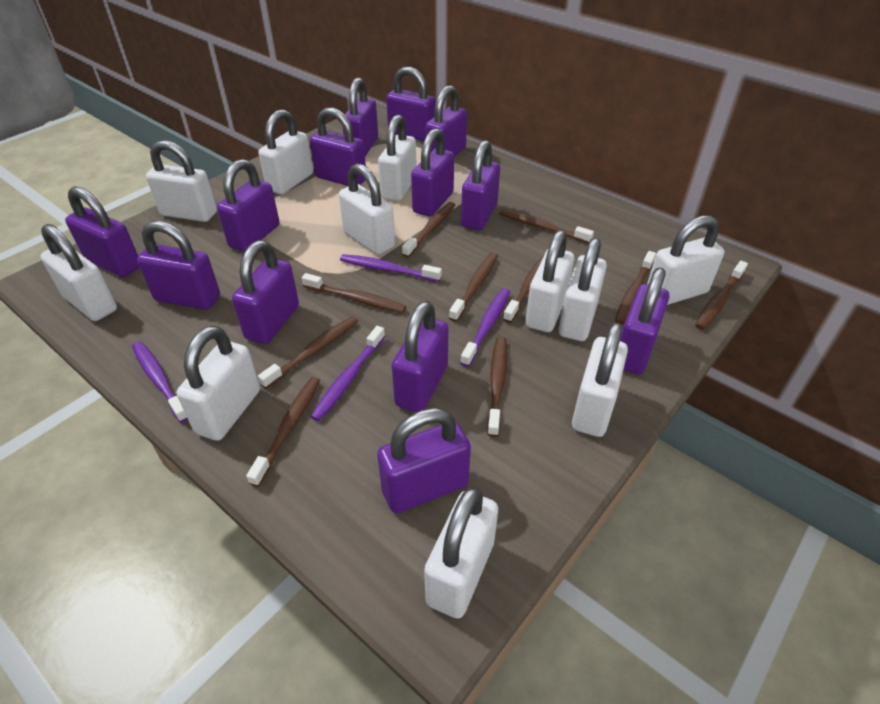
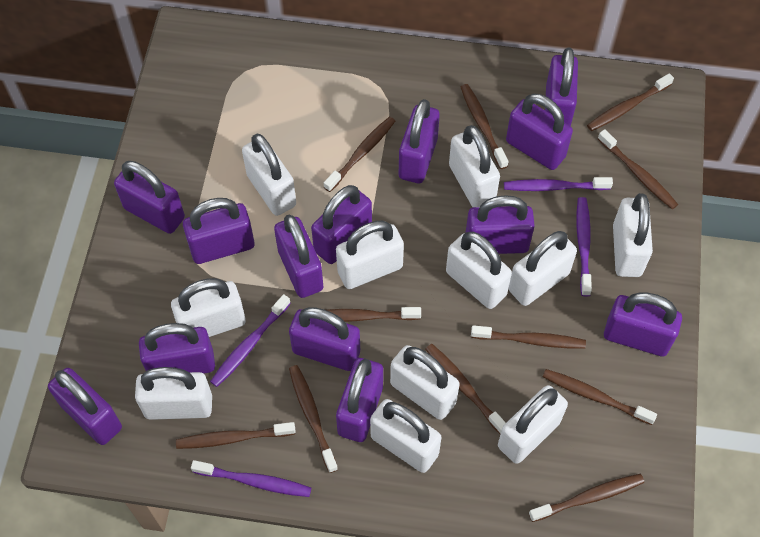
brown toothbrush: 10 -> 11

